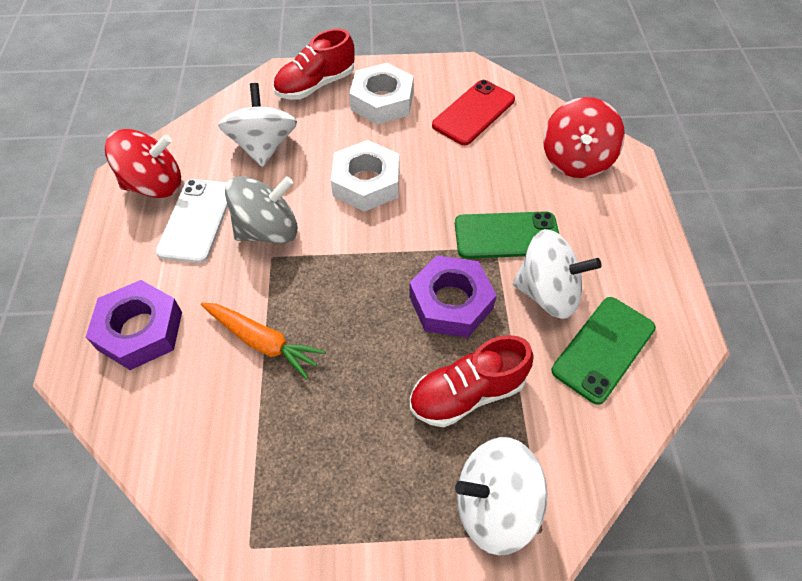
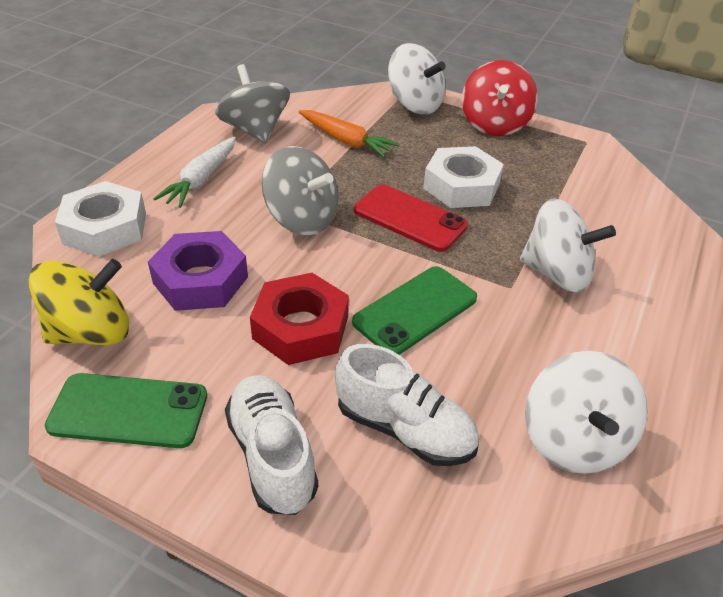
grey spinning top: 1 -> 2
purple nut: 2 -> 1
red nut: 0 -> 1
red shoe: 2 -> 0
red spinning top: 2 -> 1
white carrot: 0 -> 1
white phone: 1 -> 0
white shoe: 0 -> 2
yellow spinning top: 0 -> 1

